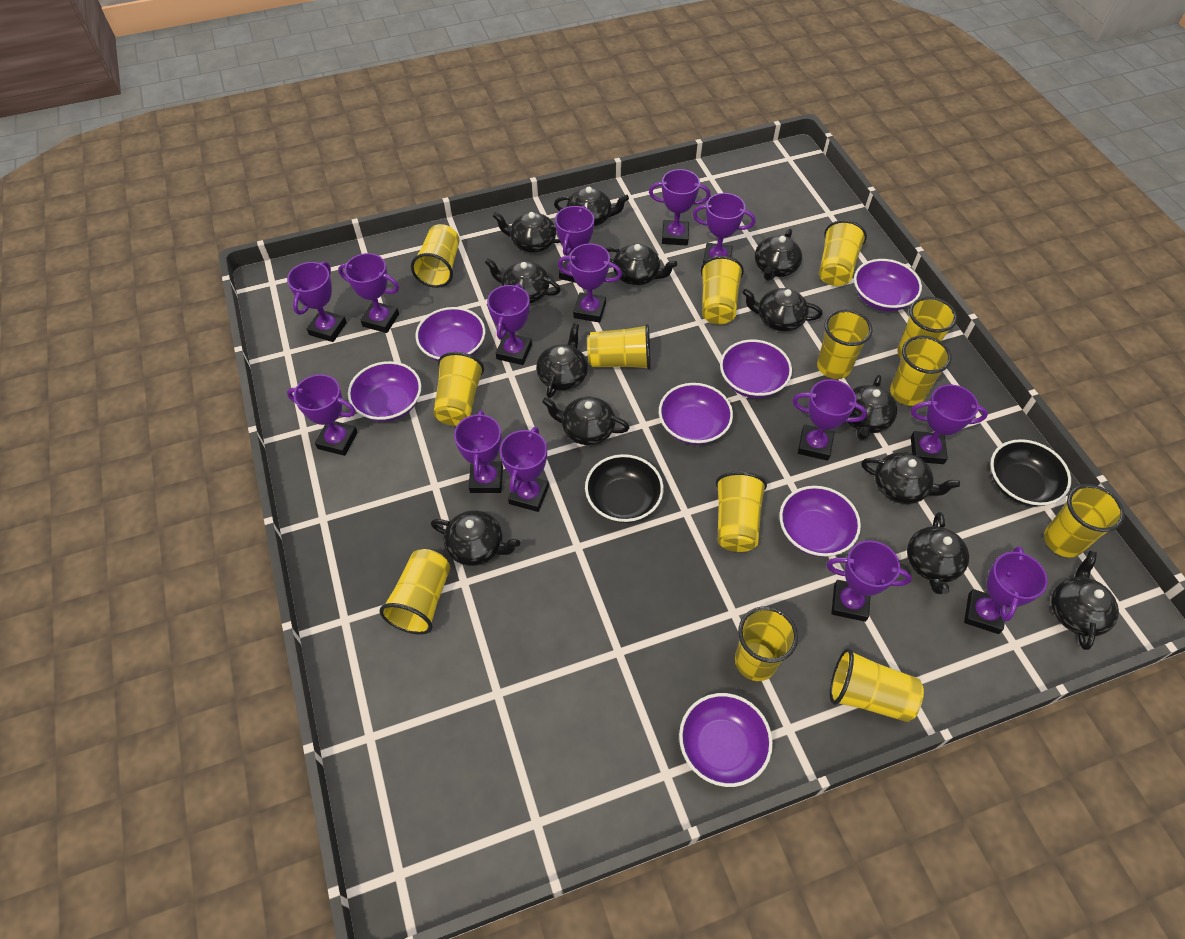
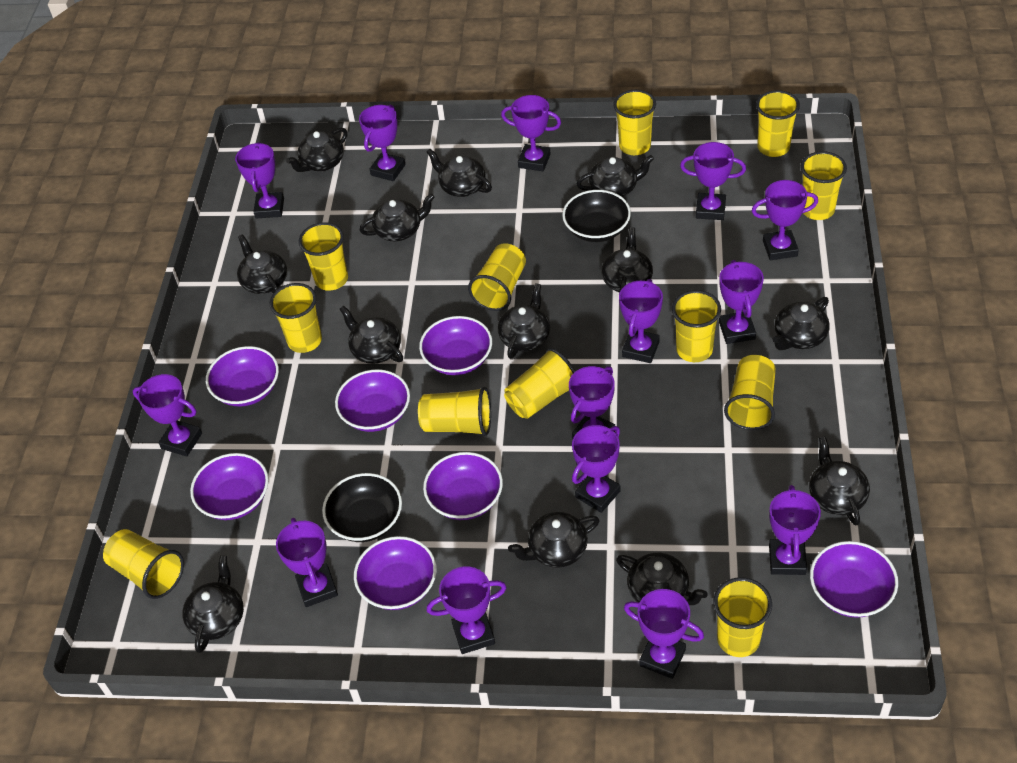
yellow cup: 13 -> 12

